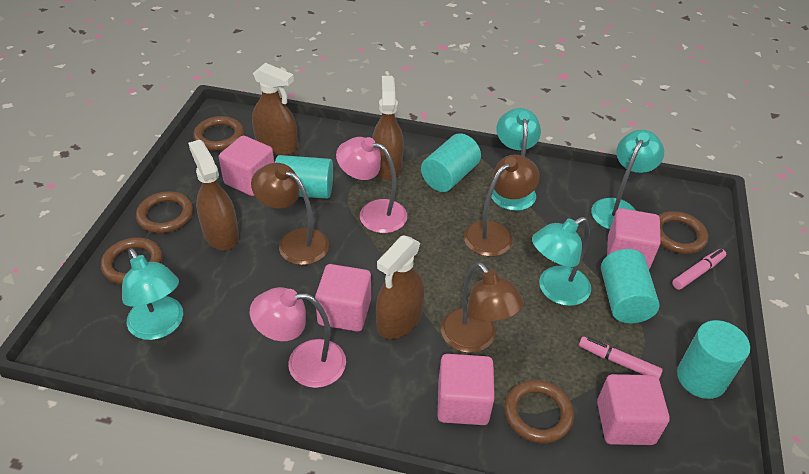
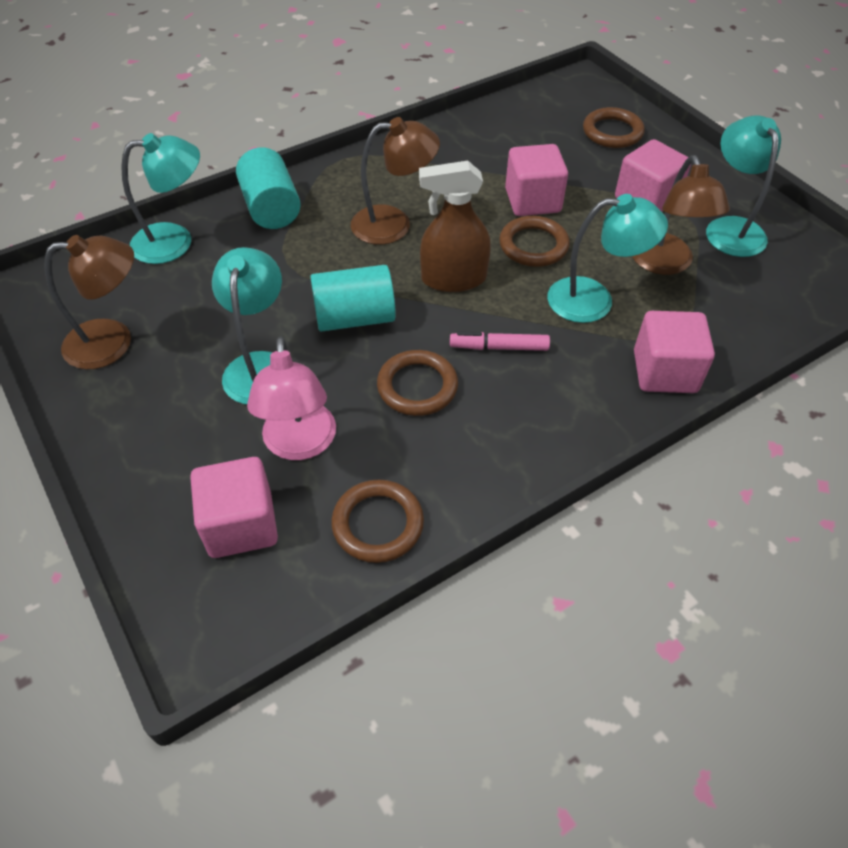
brown ring: 5 -> 4
brown spray bottle: 4 -> 1
pink cube: 5 -> 4
pink lamp: 2 -> 1
pink marker: 2 -> 1
turquoise cylinder: 4 -> 2

